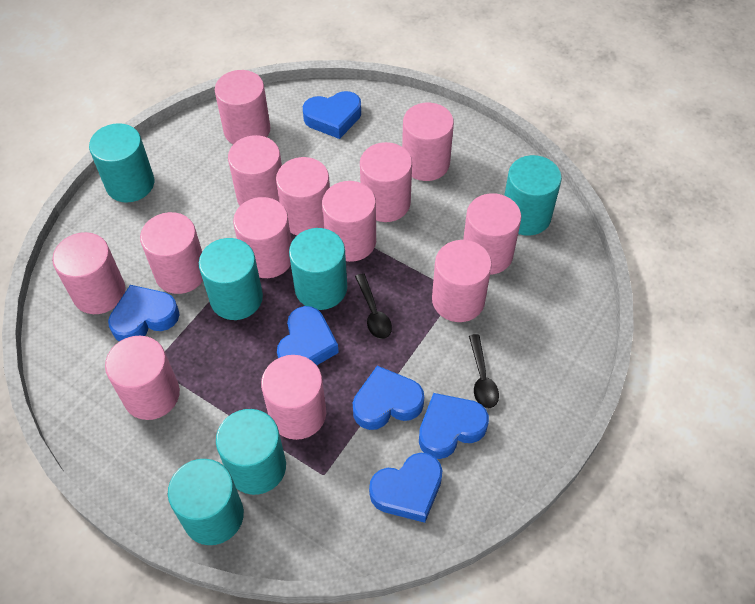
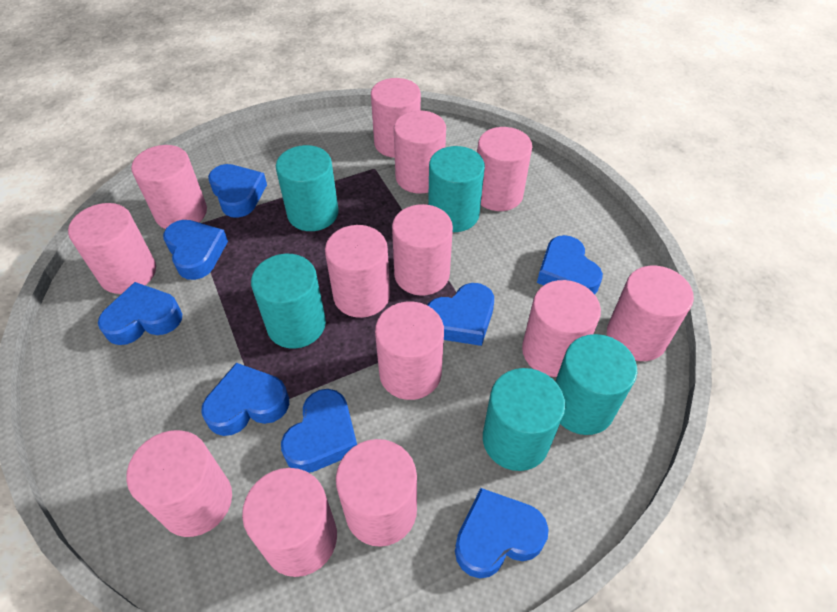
black spoon: 2 -> 0
blue heart: 6 -> 8
turquoise cylinder: 6 -> 5

